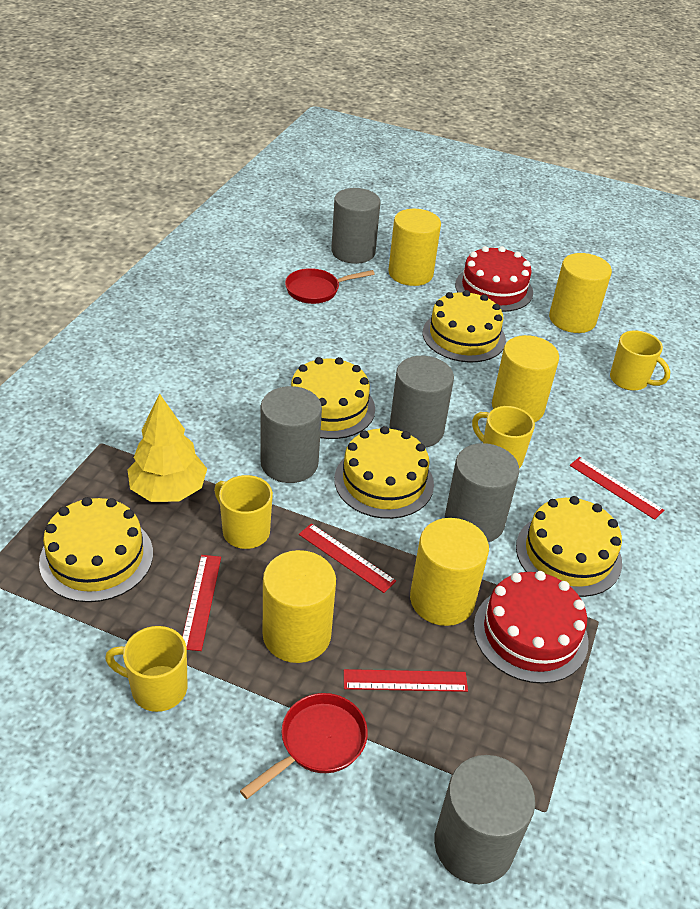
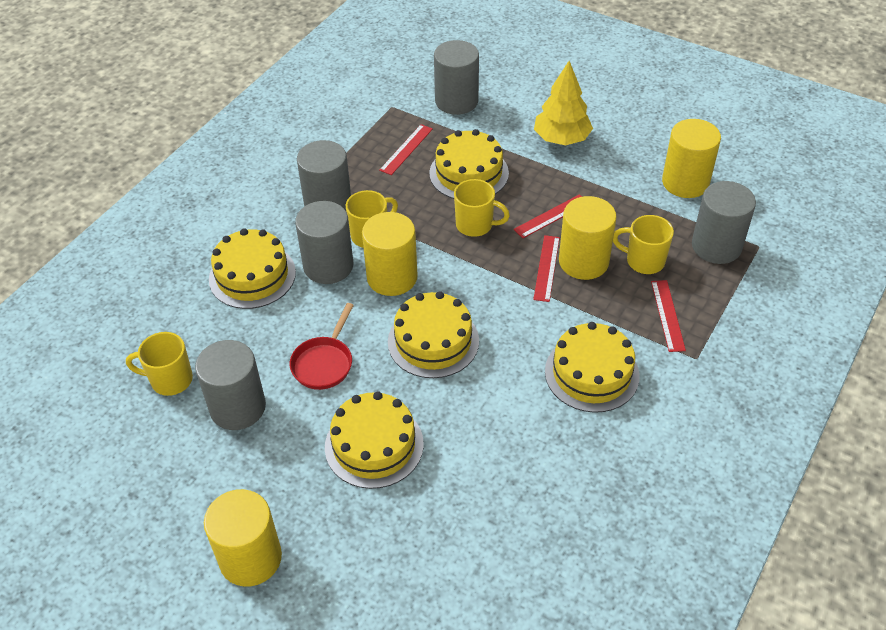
red cake: 2 -> 0
red pan: 2 -> 1
yellow cylinder: 5 -> 4

